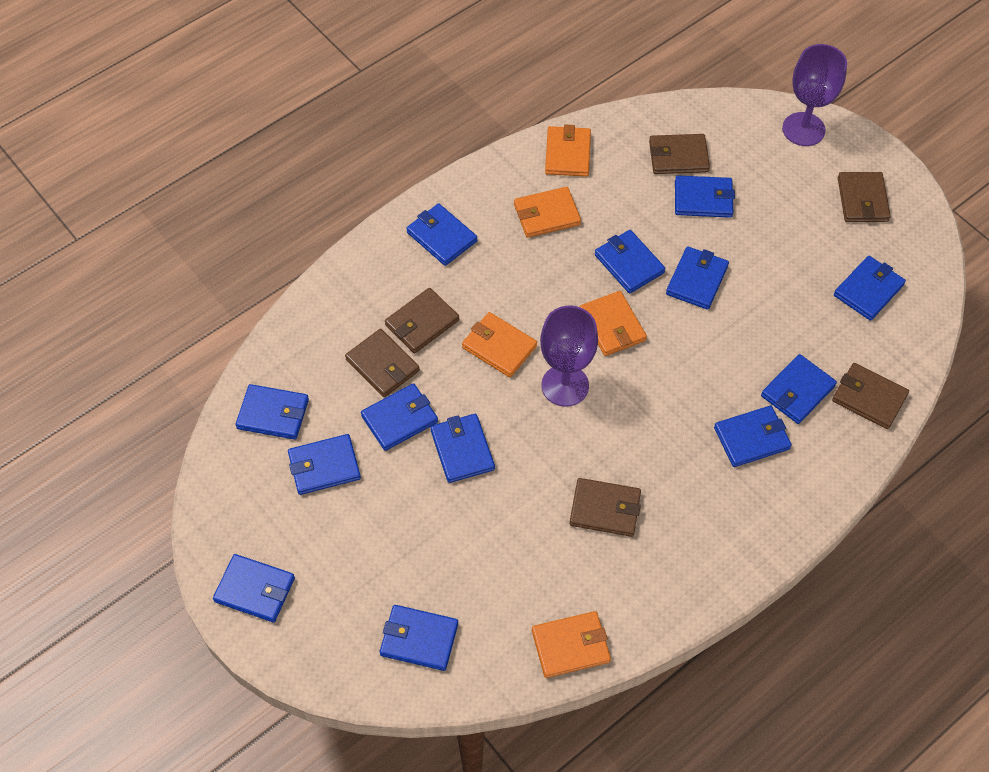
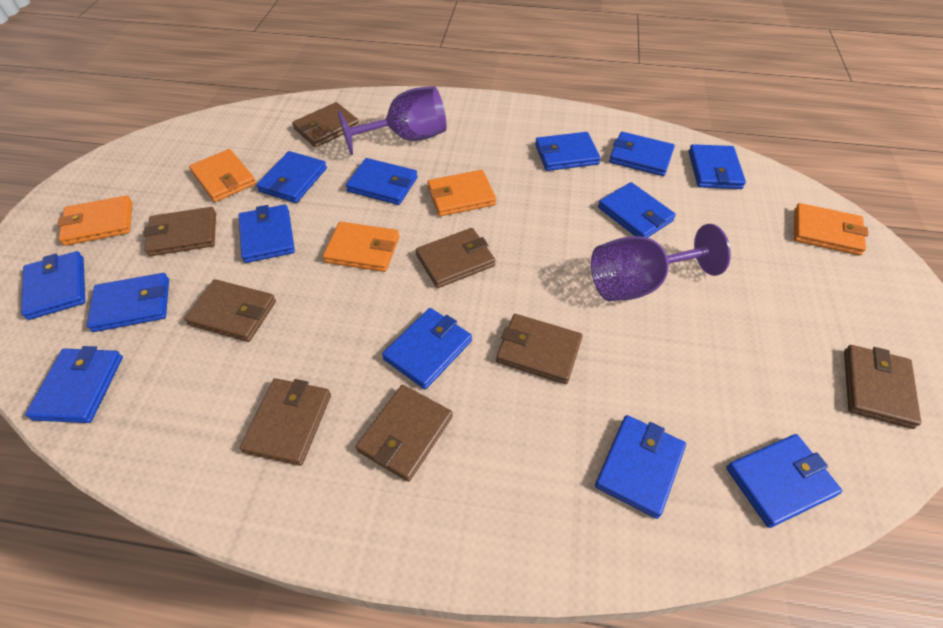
brown wallet: 6 -> 8

